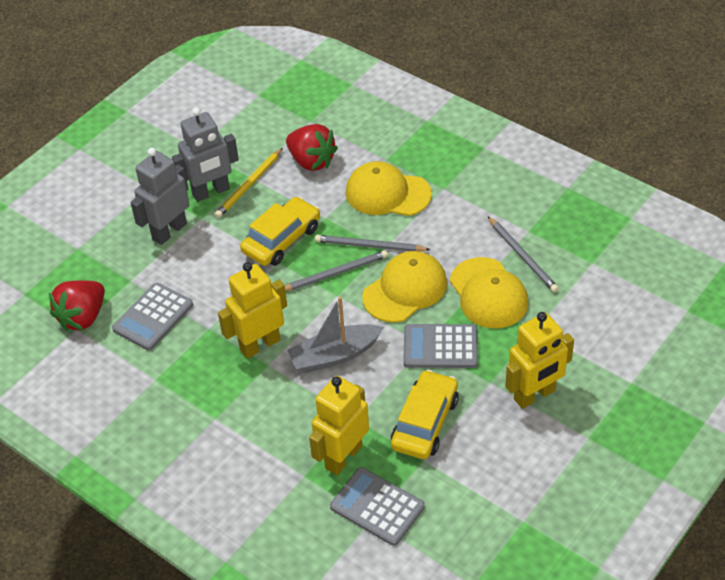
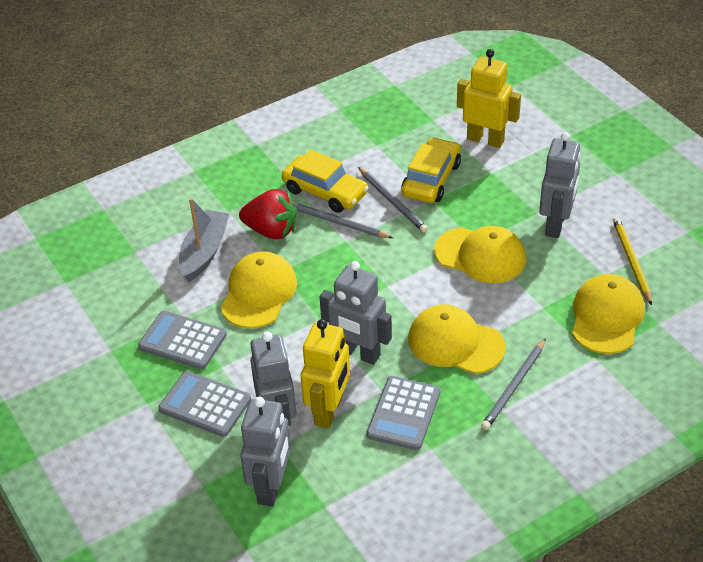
grey robot: 2 -> 4
red strawberry: 2 -> 1
yellow cap: 3 -> 4
yellow robot: 3 -> 2

